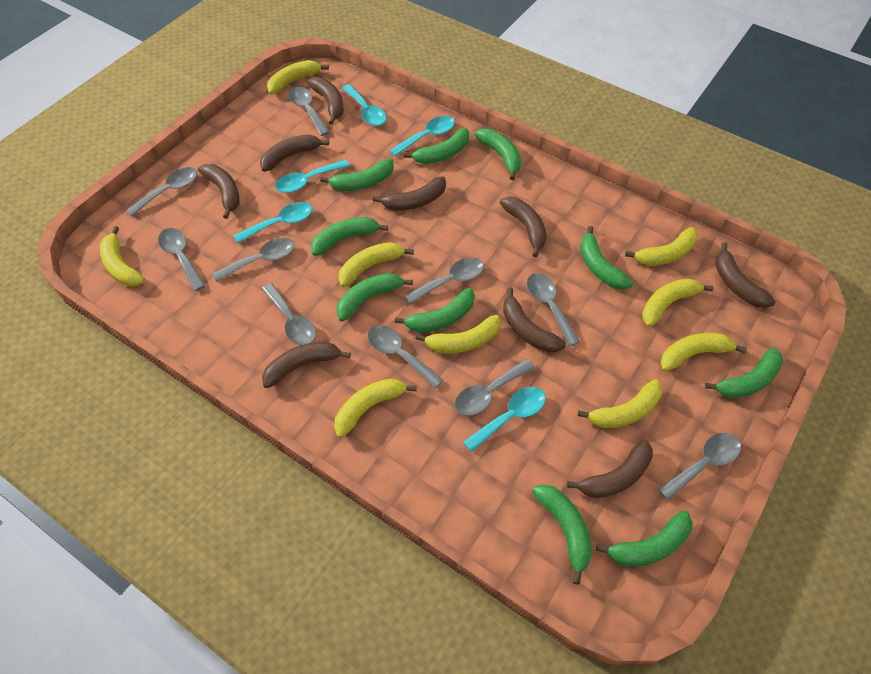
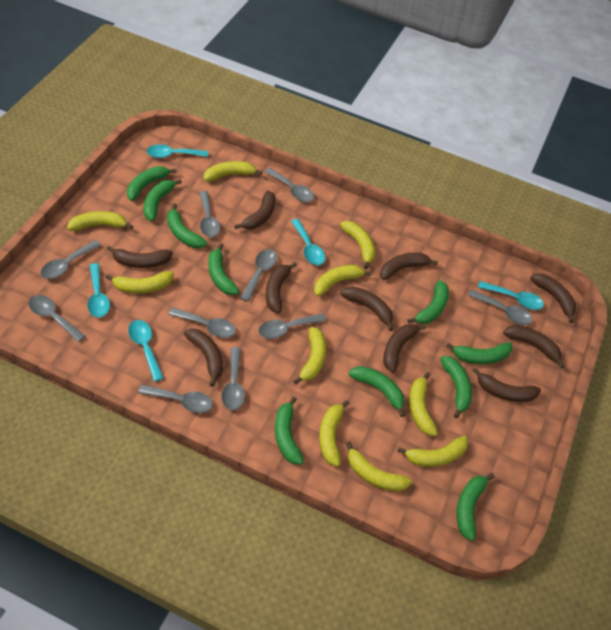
brown banana: 9 -> 10
yellow banana: 9 -> 10

